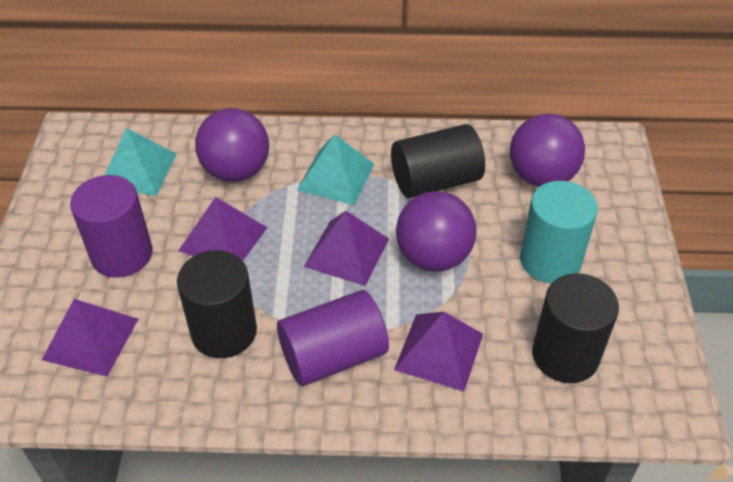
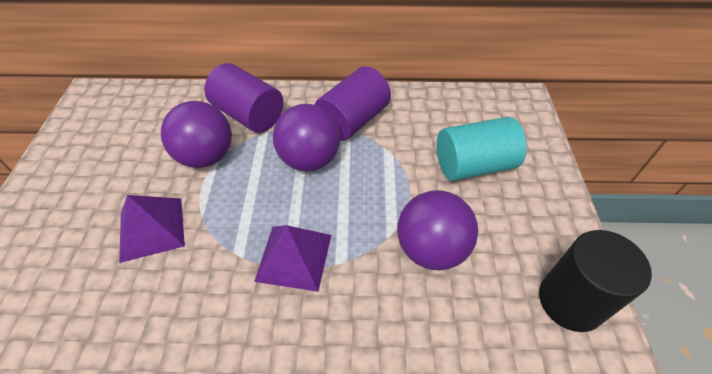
black cylinder: 3 -> 1
purple pyramid: 4 -> 2
turquoise pyramid: 2 -> 0

